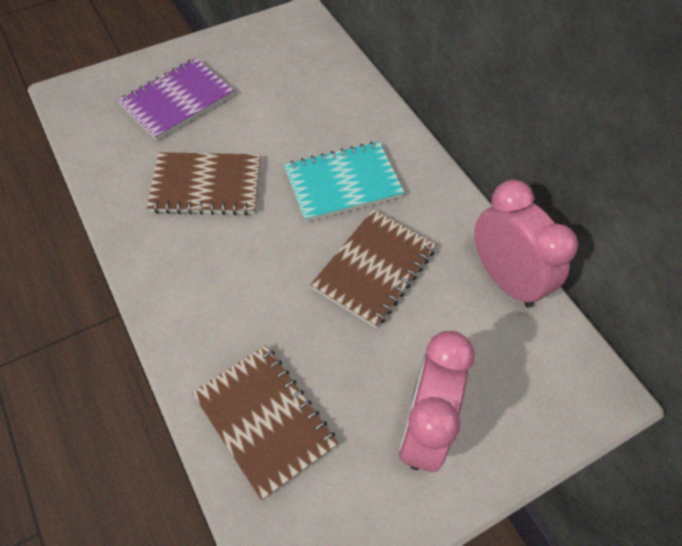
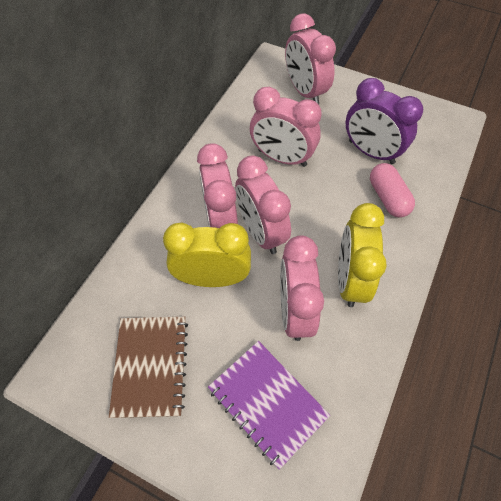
brown notebook: 3 -> 1
pink capsule: 0 -> 1
pink clock: 2 -> 5
purple clock: 0 -> 1
turquoise notebook: 1 -> 0
yellow clock: 0 -> 2

